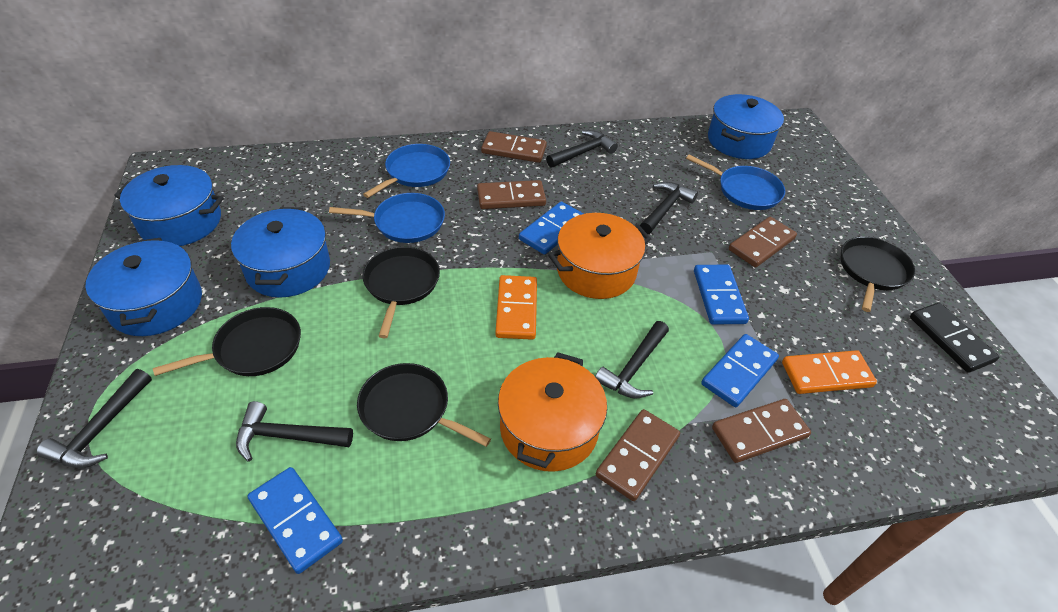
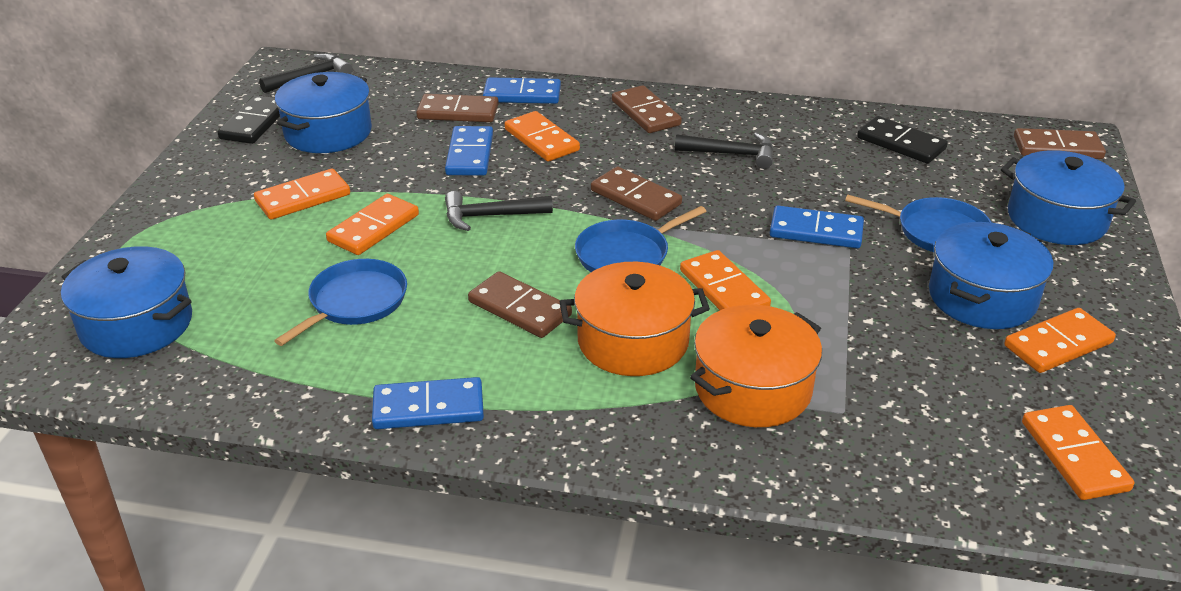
black domino: 1 -> 2
black hammer: 5 -> 3
black pan: 4 -> 0
orange domino: 2 -> 6

